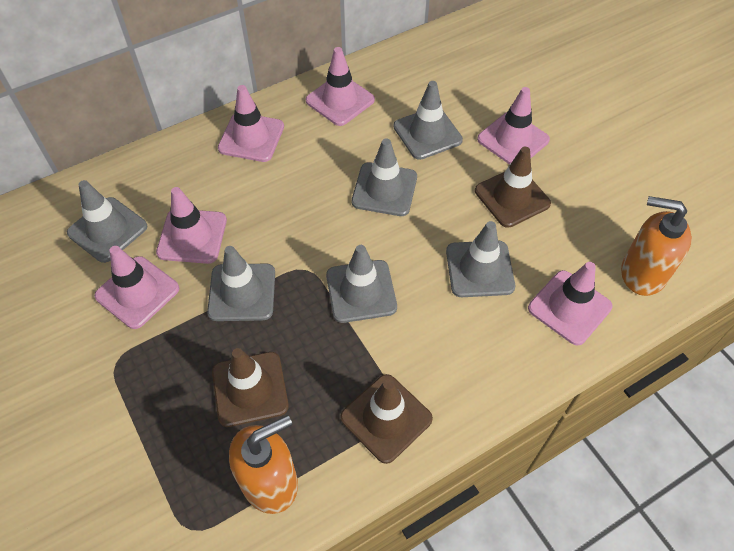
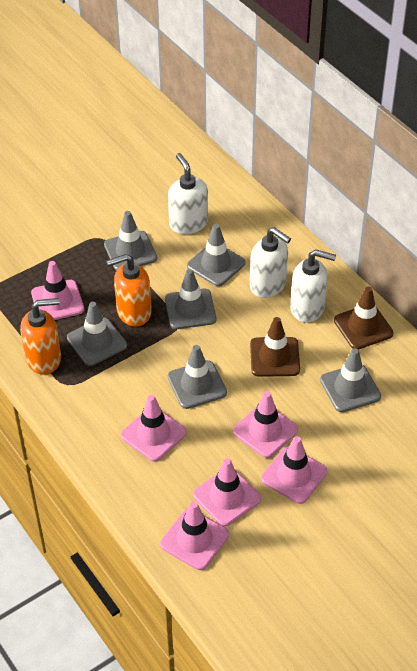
brown traffic cone: 3 -> 2
white soap dispenser: 0 -> 3

